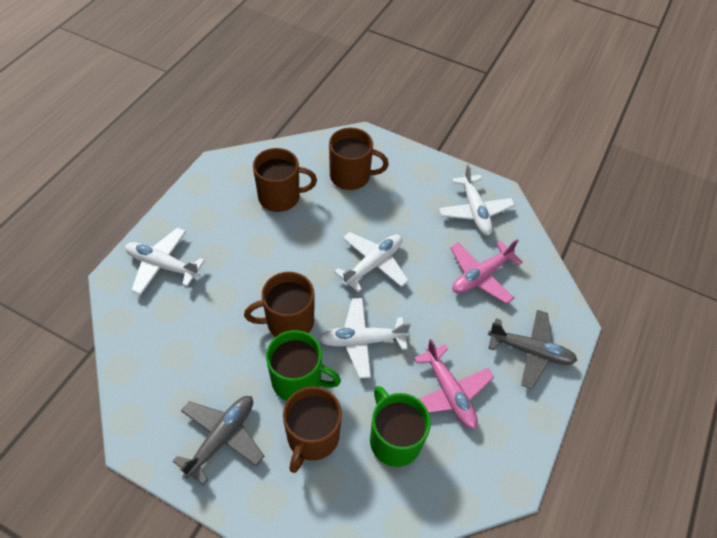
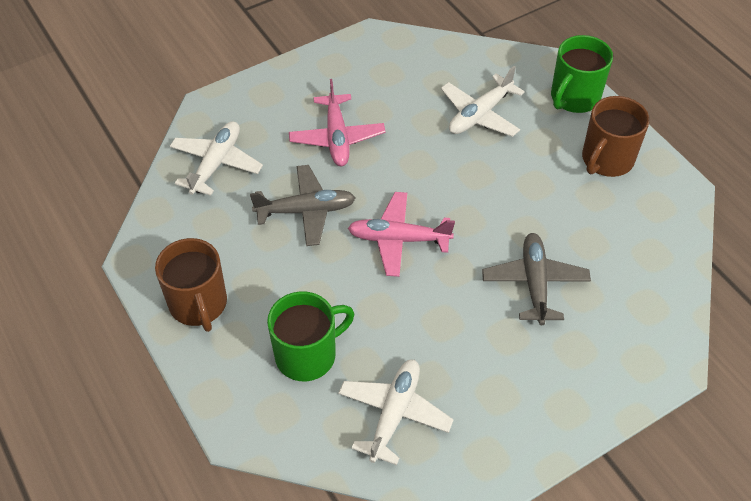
brown mug: 4 -> 2
white plane: 4 -> 3

